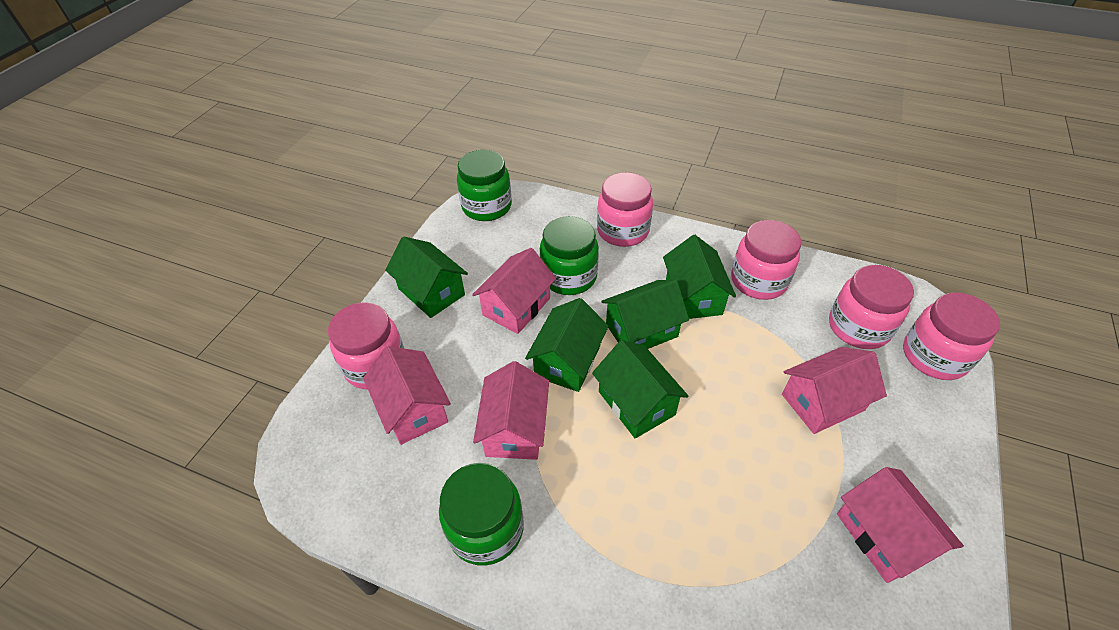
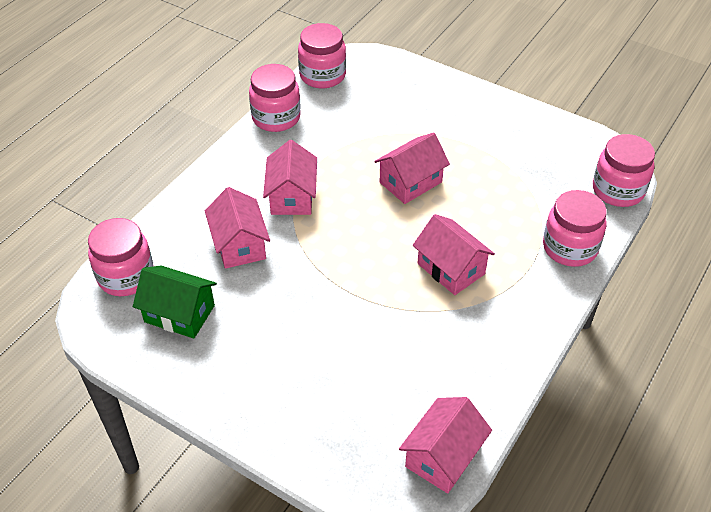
green house: 5 -> 1
green jar: 3 -> 0

